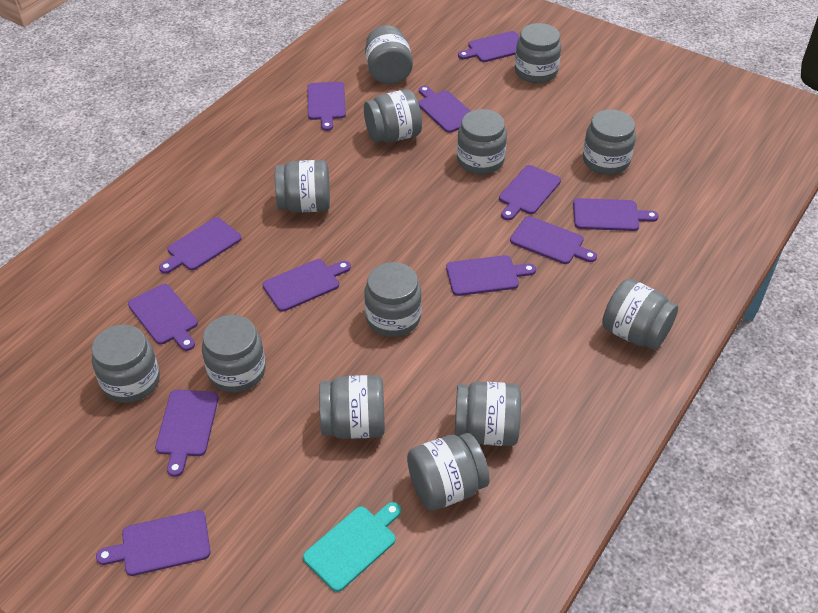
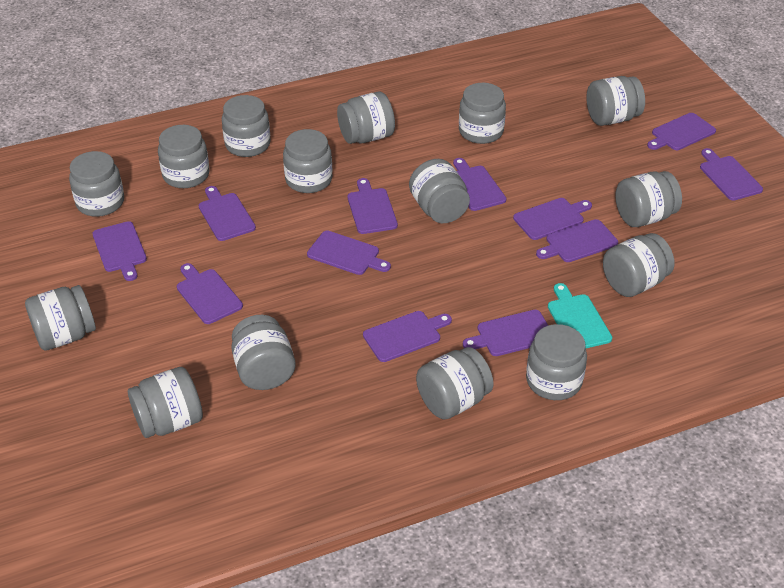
grey jar: 13 -> 15

